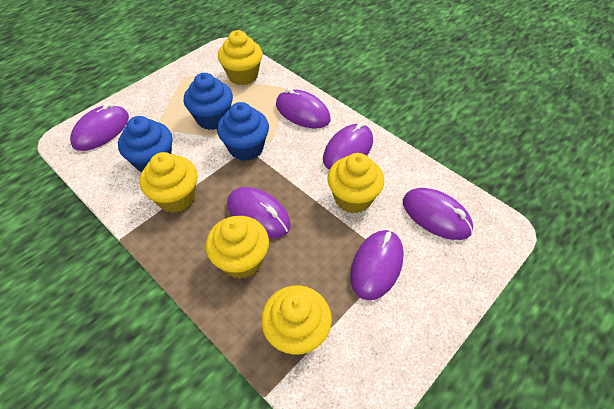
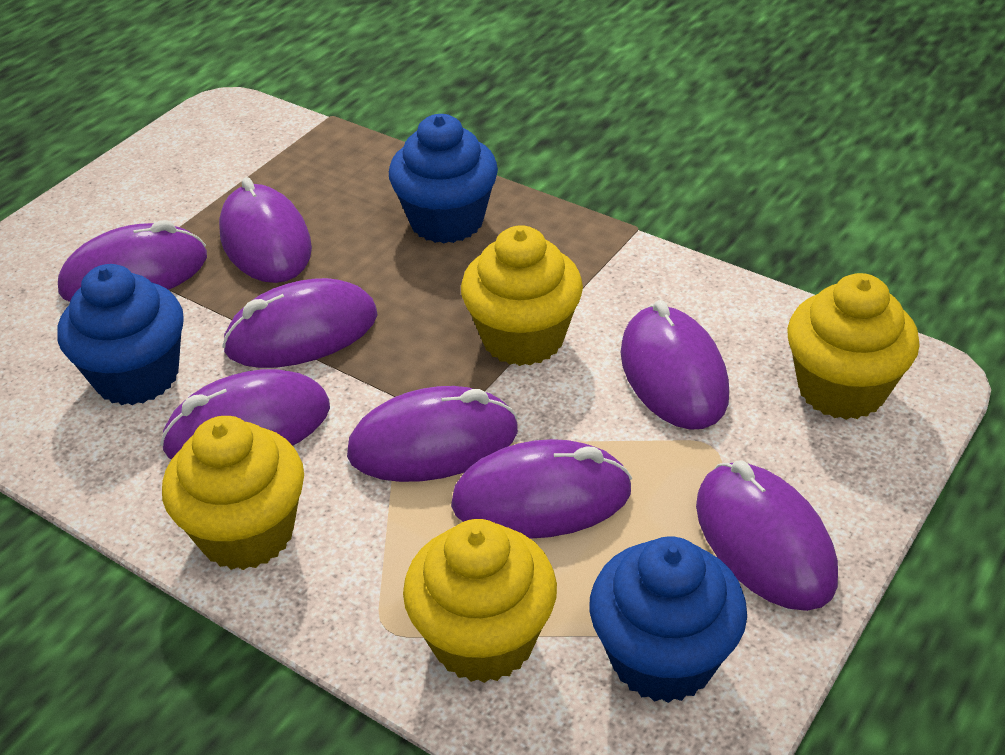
purple mouse: 6 -> 8
yellow cupcake: 5 -> 4

